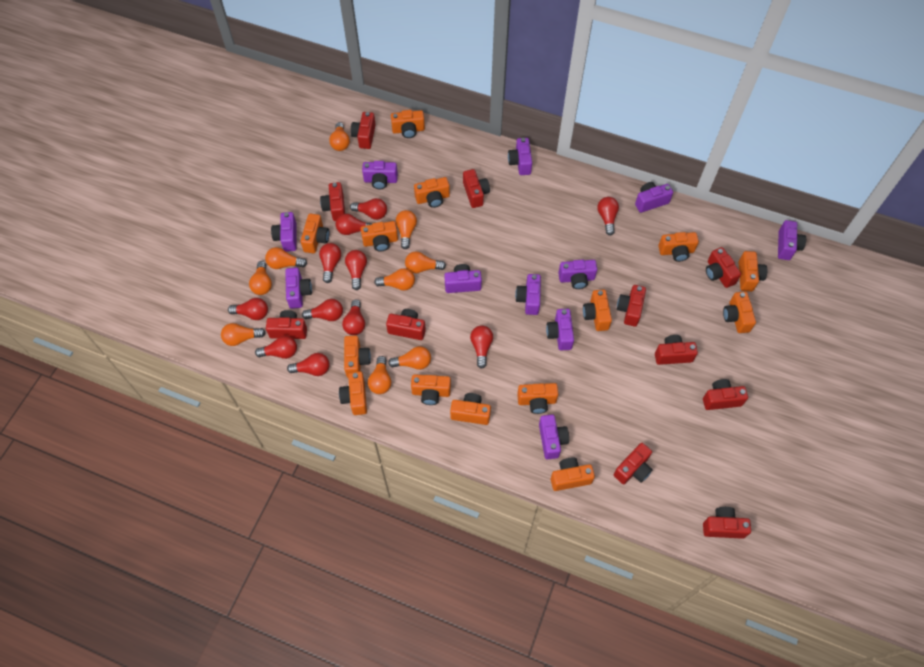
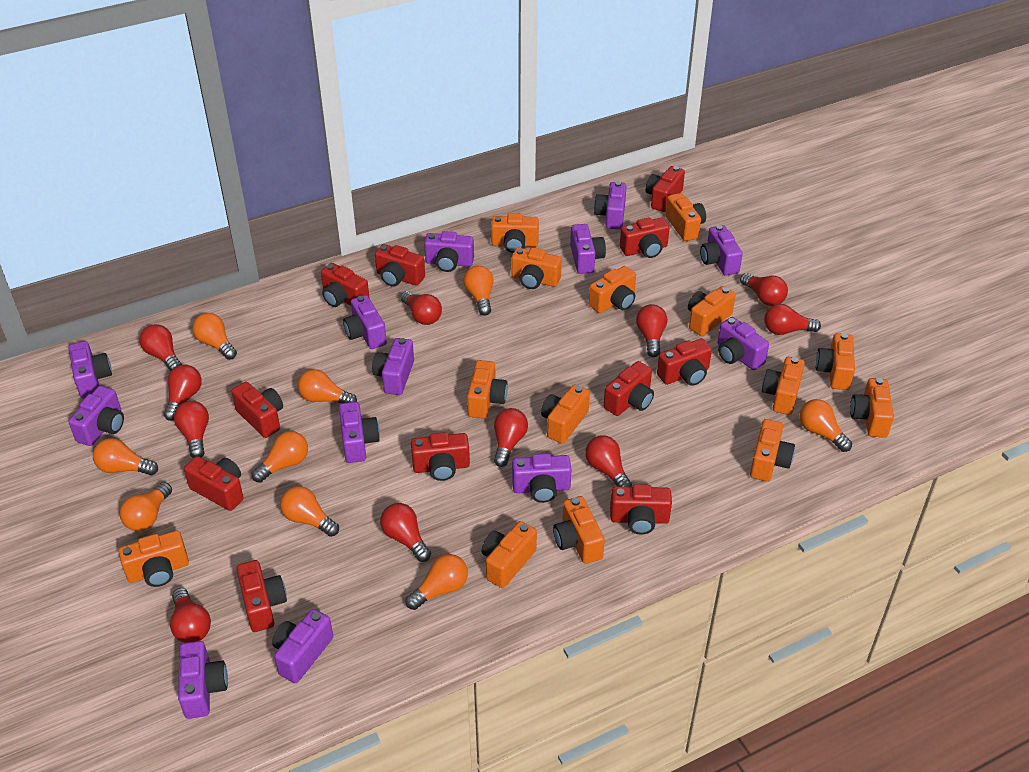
purple camera: 11 -> 13

